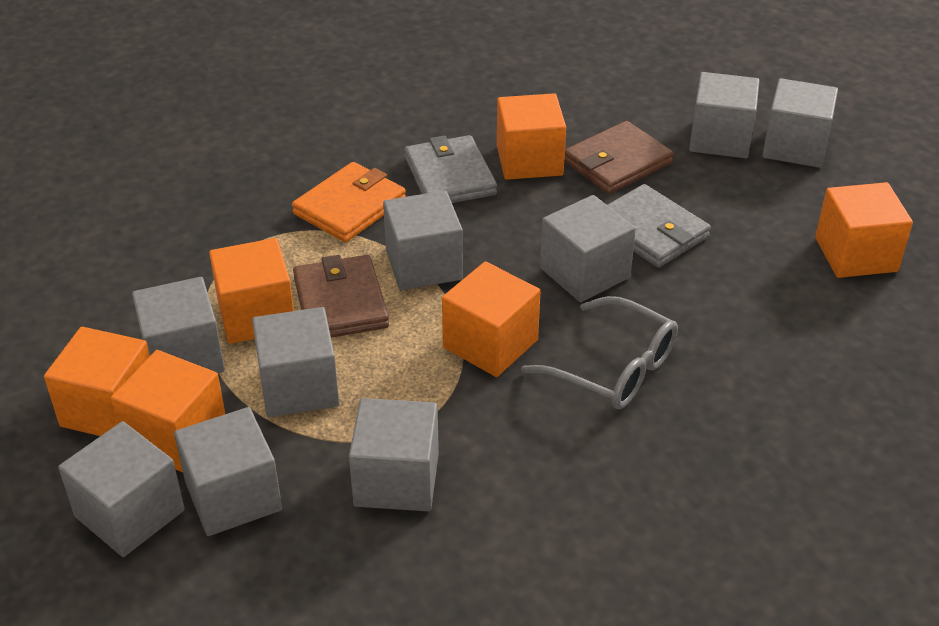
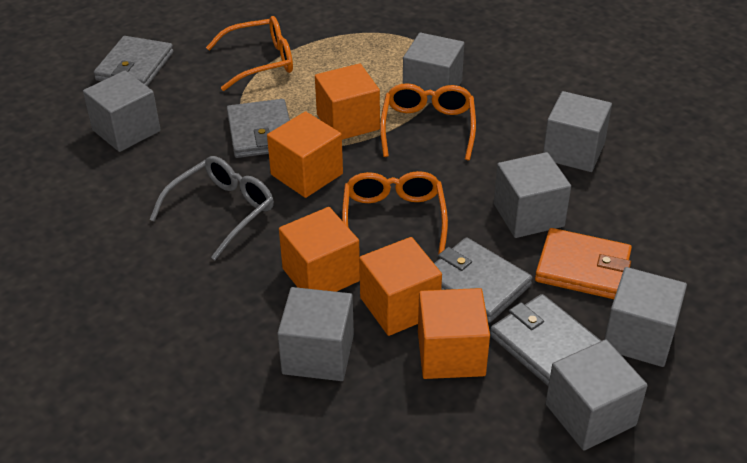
brown wallet: 2 -> 0
grey cube: 9 -> 7
grey wallet: 2 -> 4
orange cube: 6 -> 5
orange glasses: 0 -> 3

